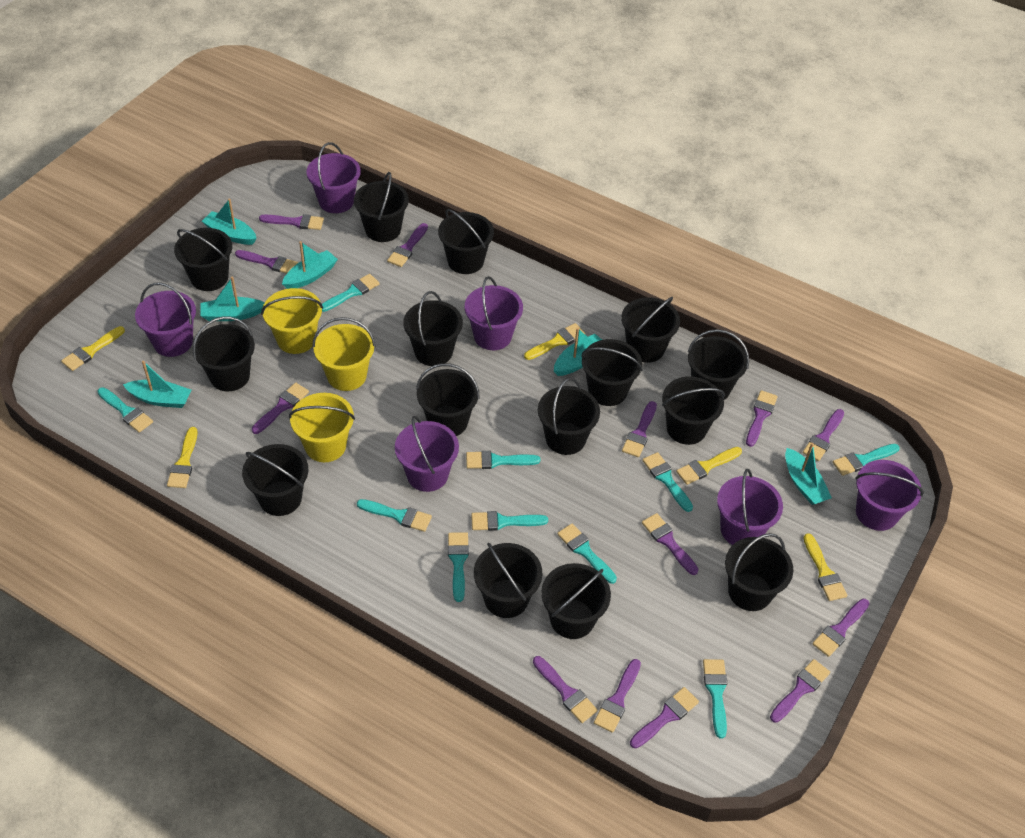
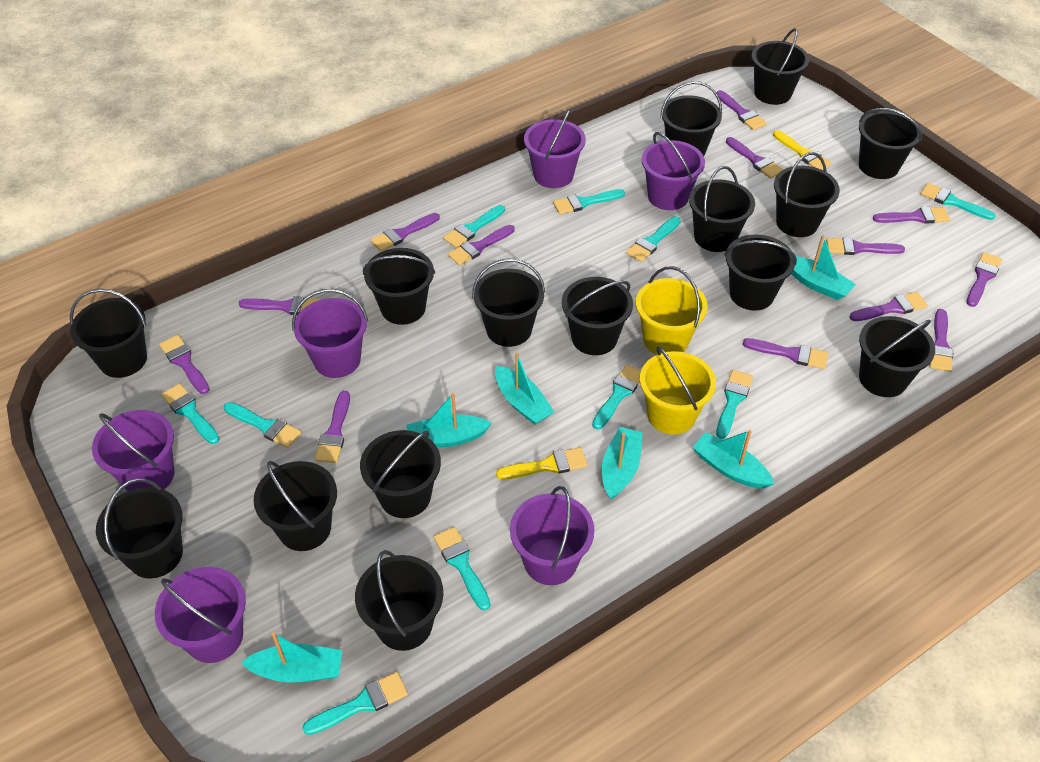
yellow brush: 5 -> 2
yellow bucket: 3 -> 2

